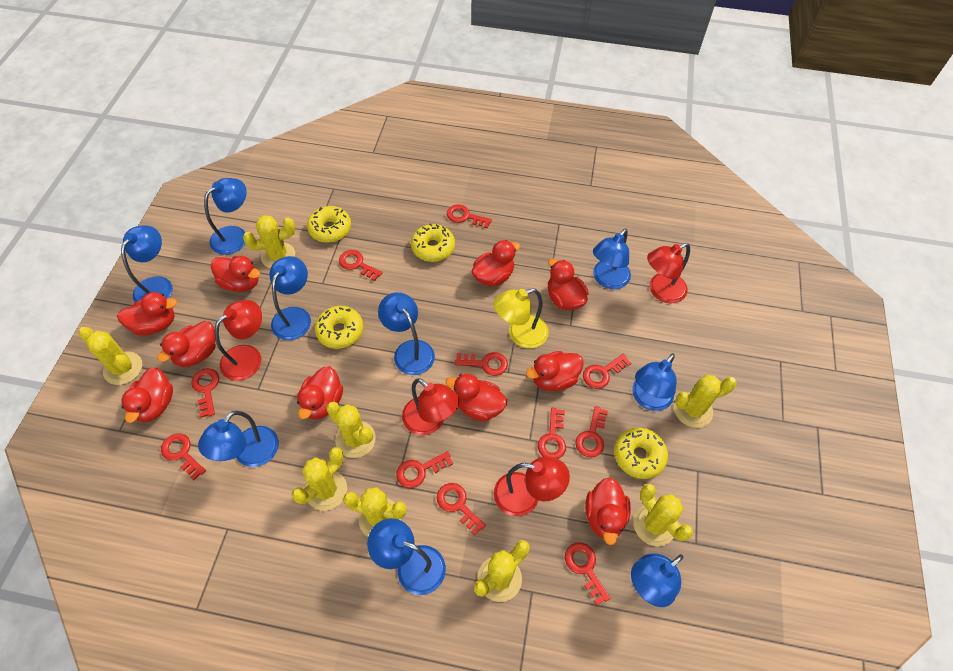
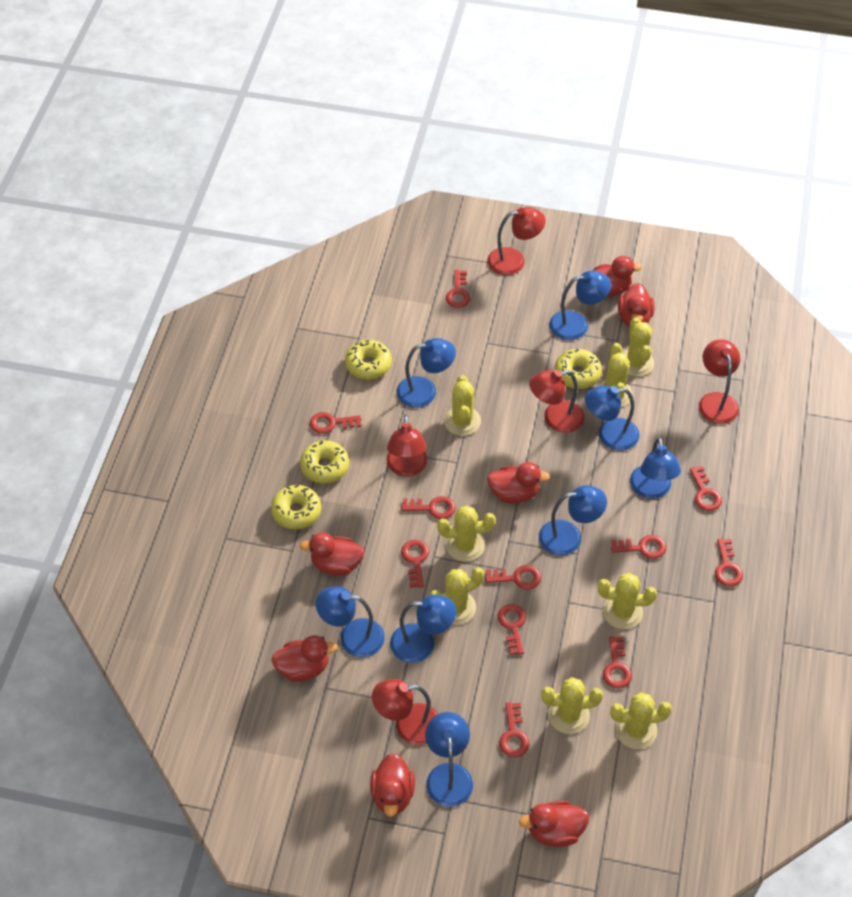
blue lamp: 9 -> 8
red duck: 10 -> 7
red lamp: 4 -> 5
yellow lamp: 1 -> 0

